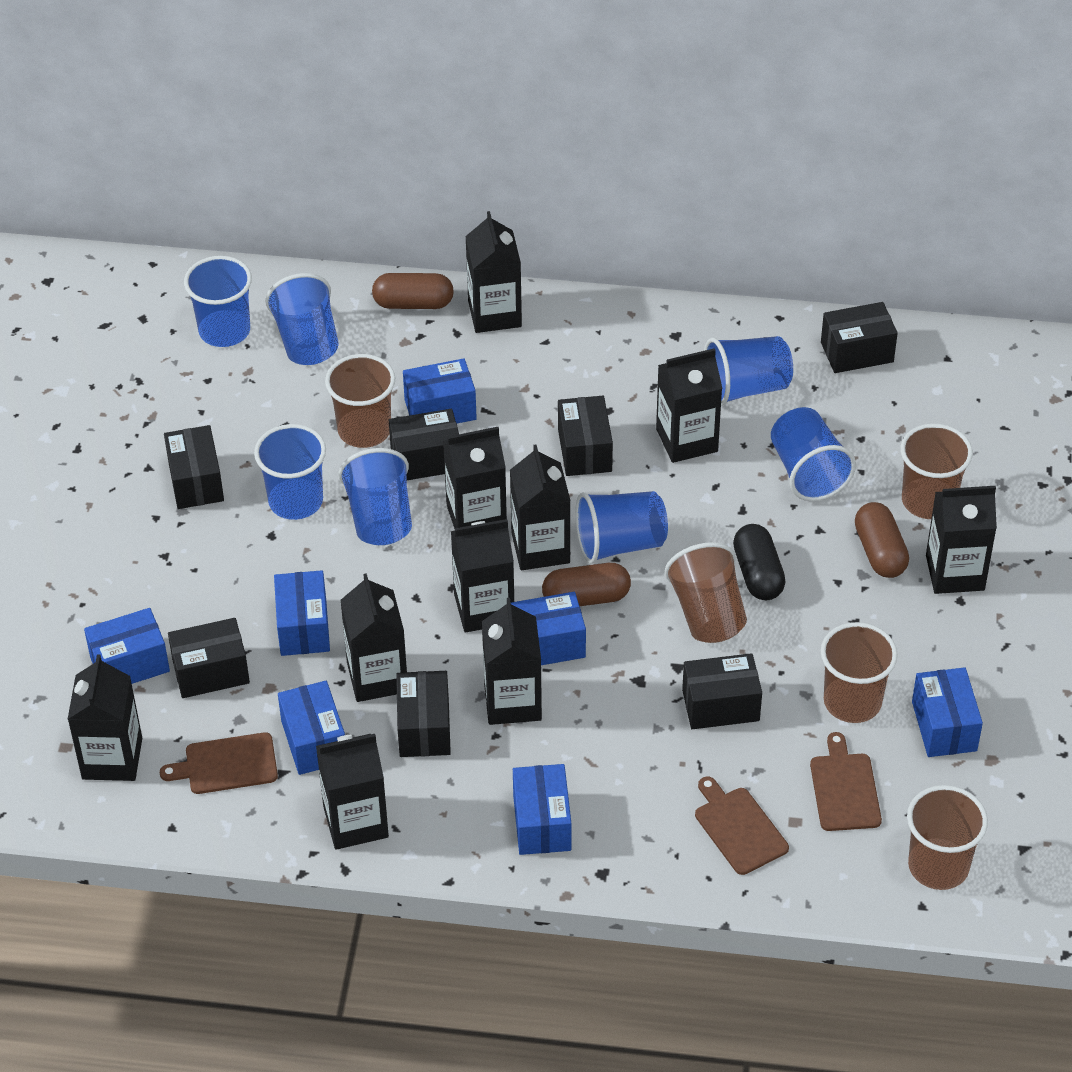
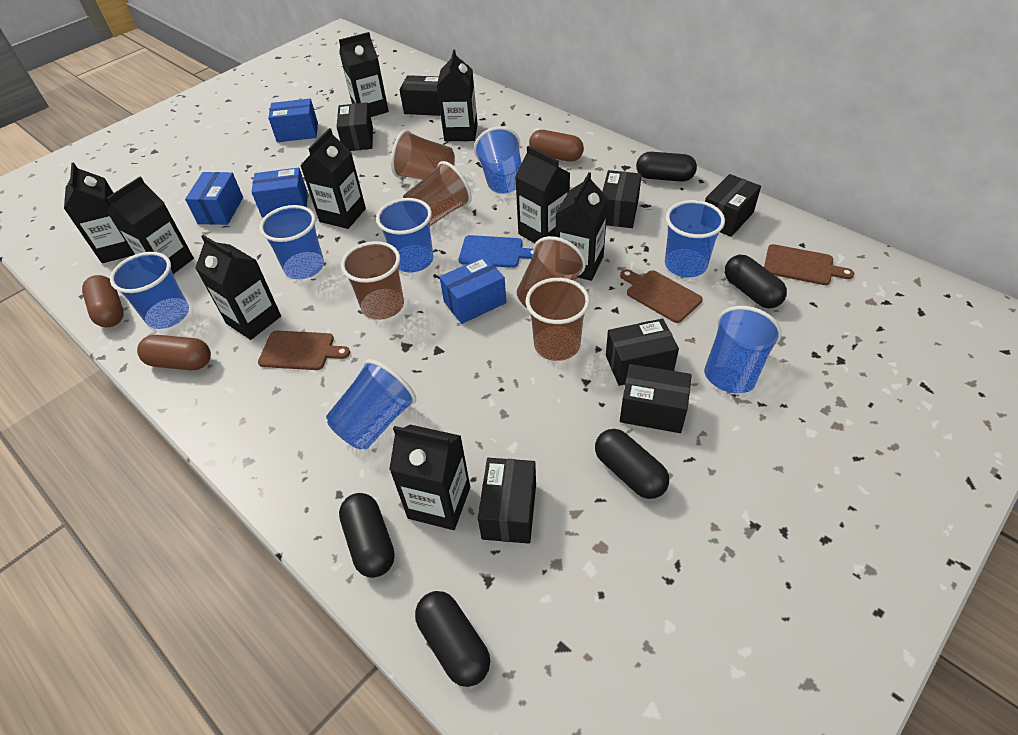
black capsule: 1 -> 5
black carton: 10 -> 9
blue box: 7 -> 4
blue cutting board: 0 -> 1

